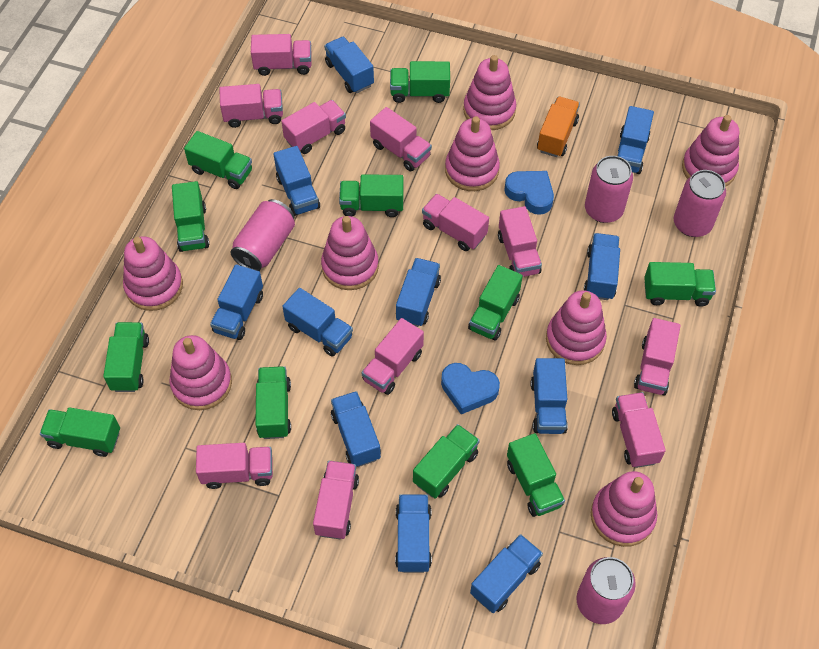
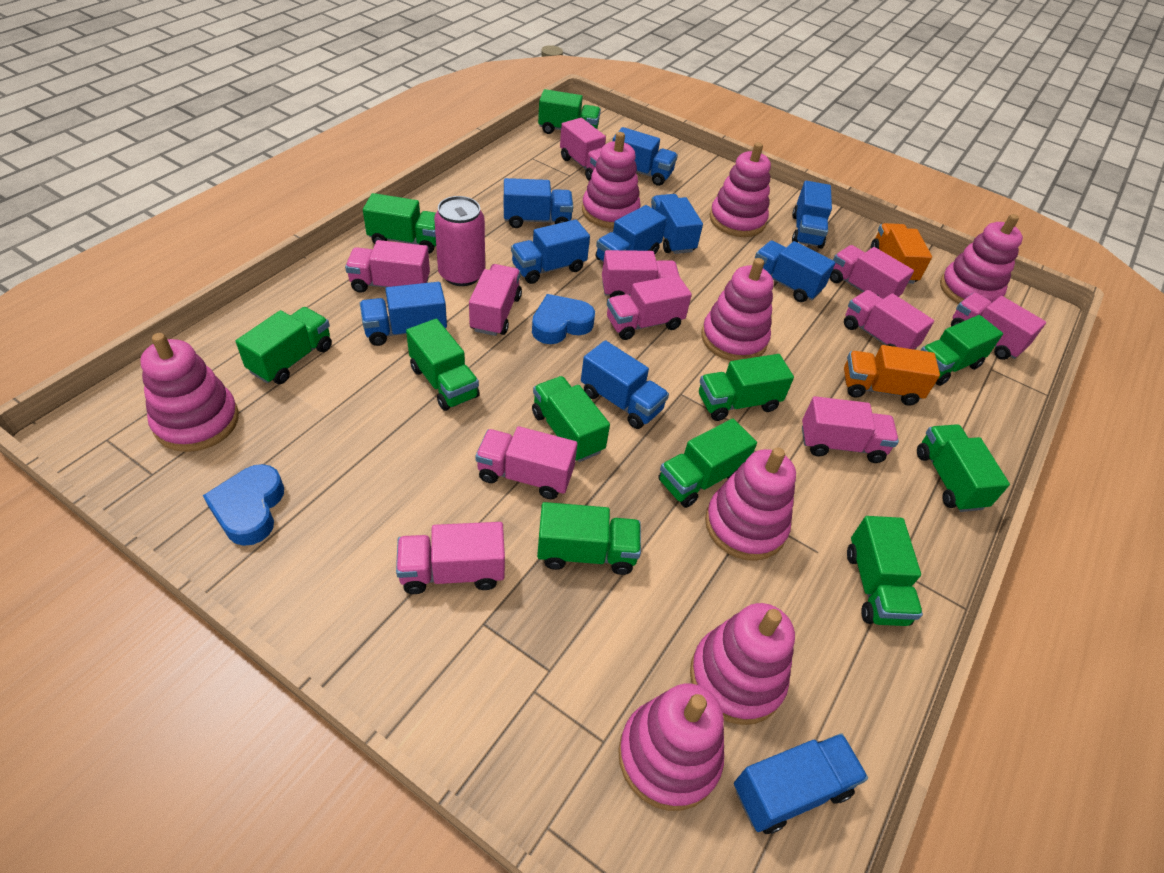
blue truck: 11 -> 10
orange truck: 1 -> 2
pink can: 4 -> 1

